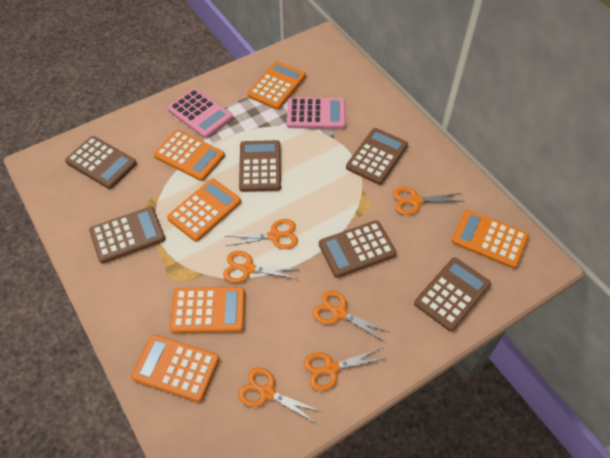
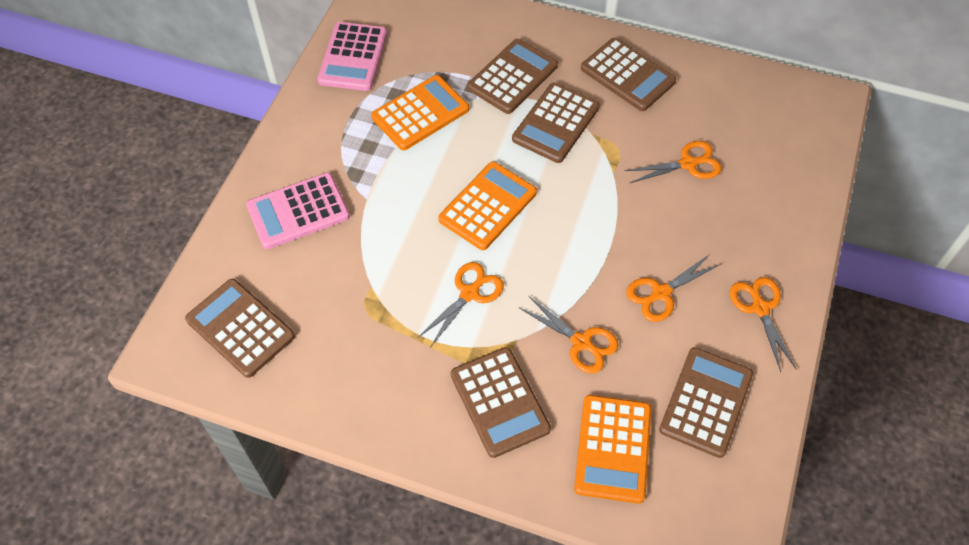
orange calculator: 6 -> 3
orange scissors: 6 -> 5

